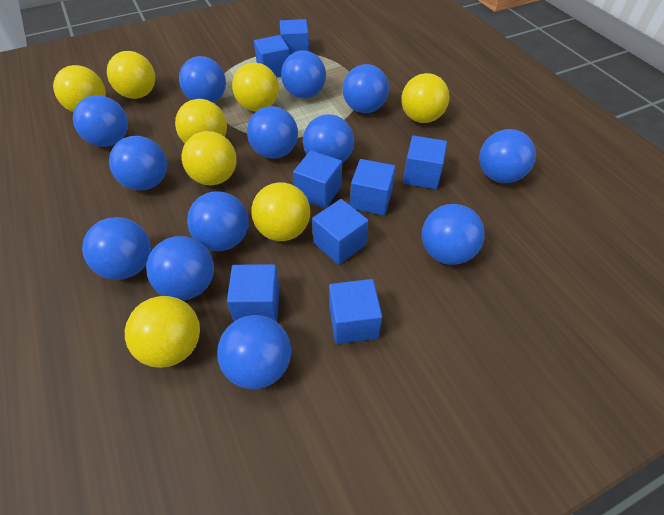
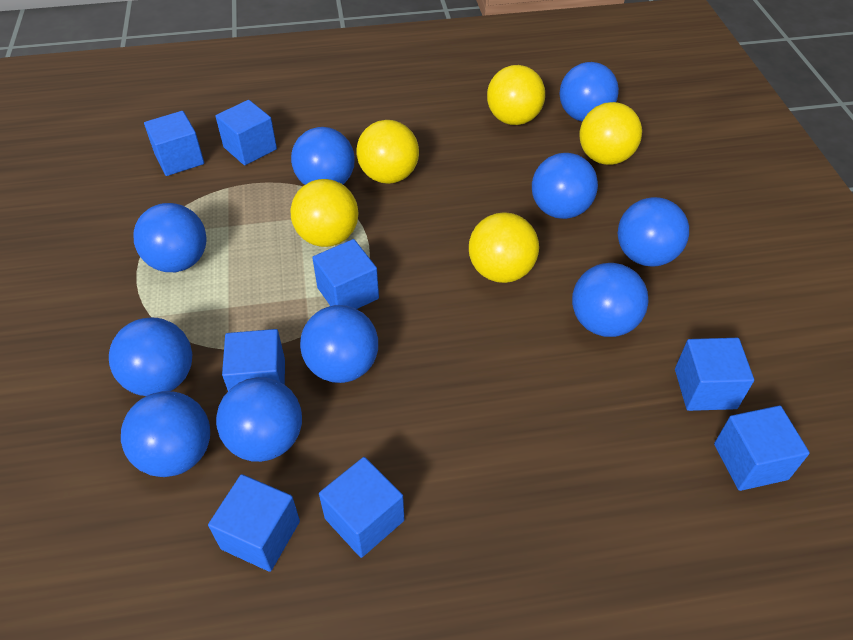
blue ball: 13 -> 10
yellow ball: 8 -> 5

